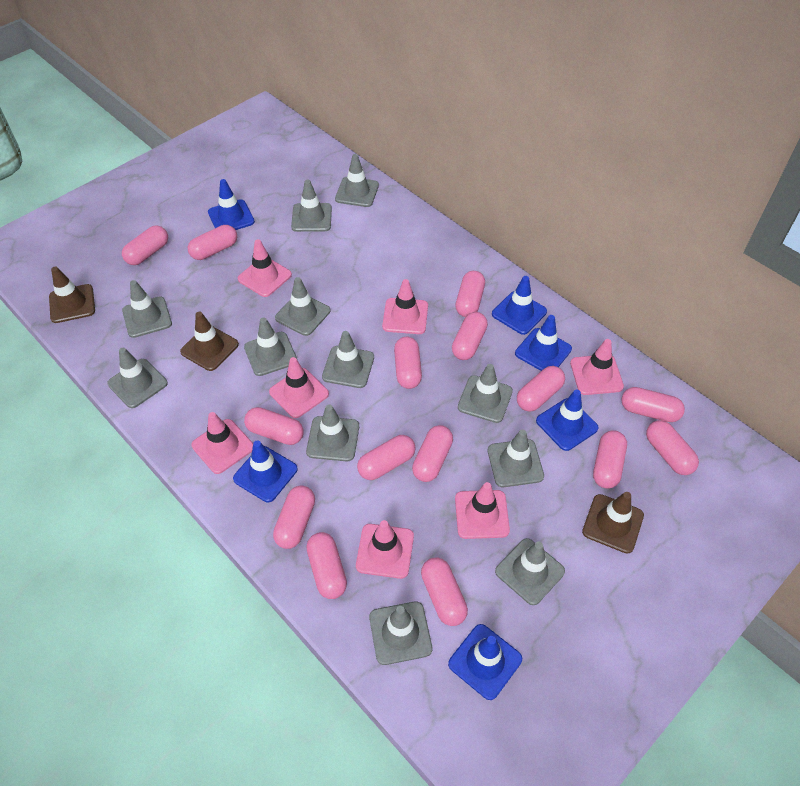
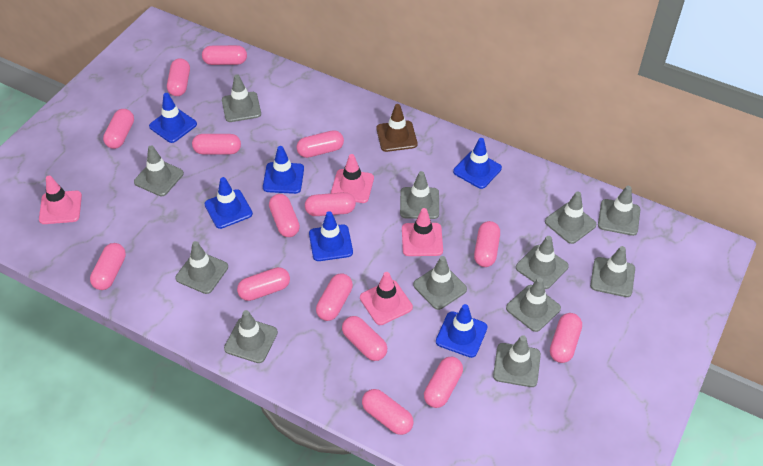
brown traffic cone: 3 -> 1
pink traffic cone: 7 -> 4

